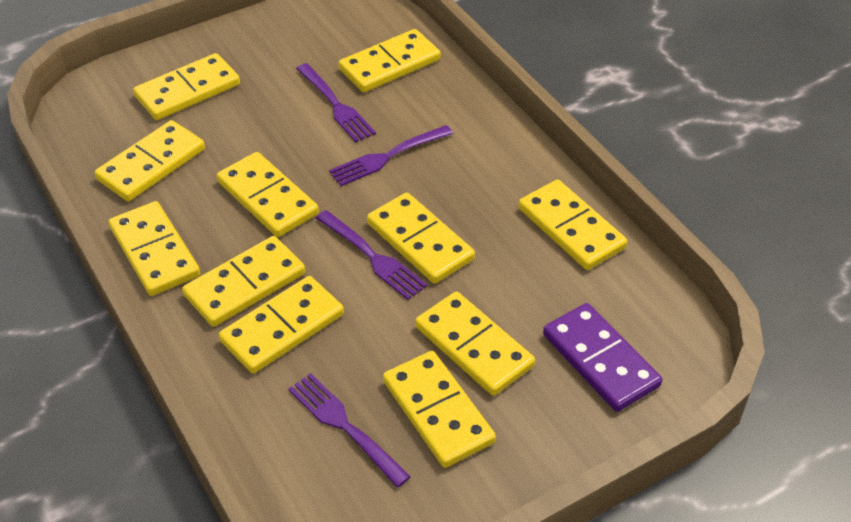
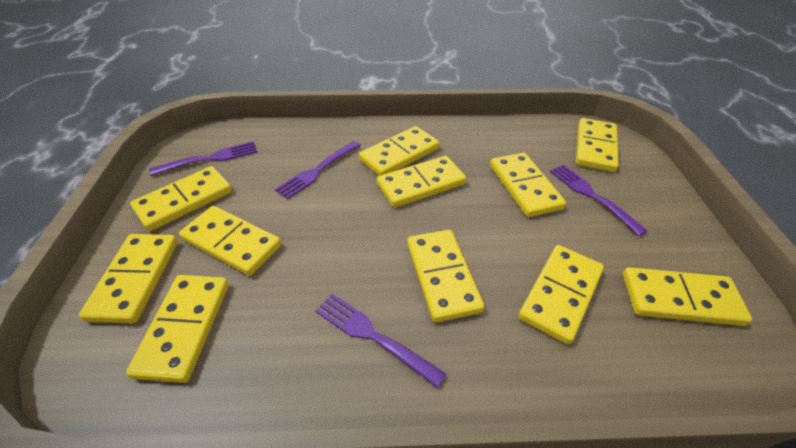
purple domino: 1 -> 0

